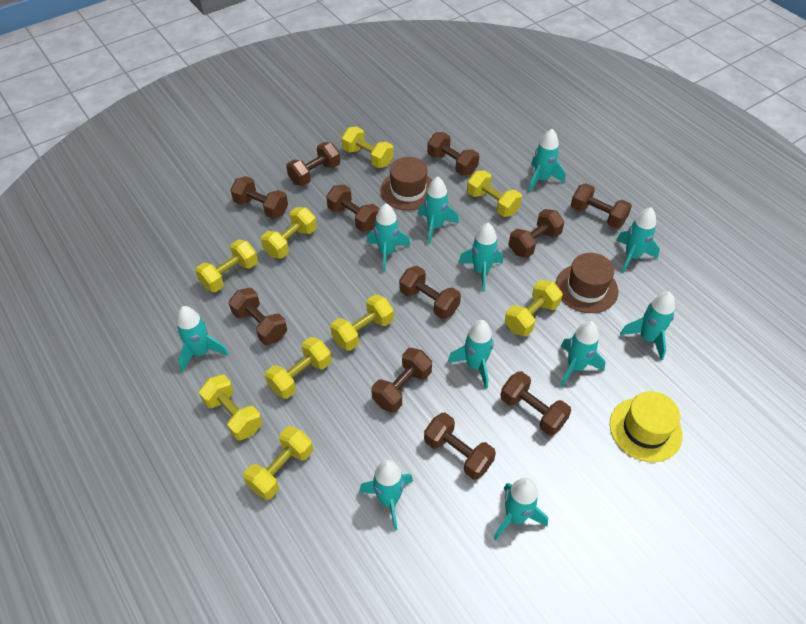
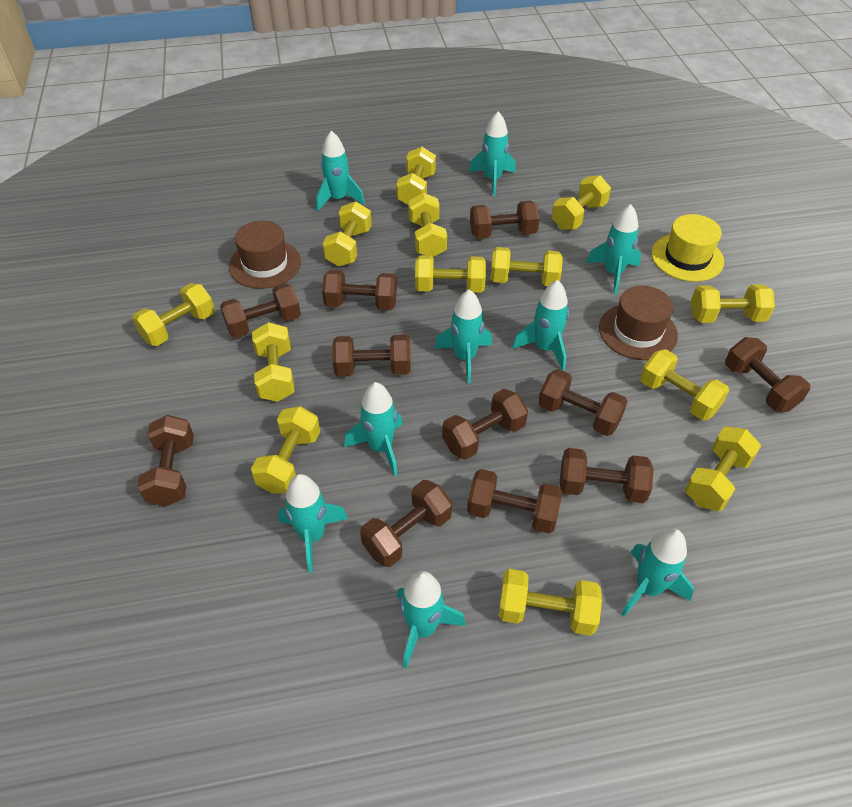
turquoise rocket: 11 -> 9
yellow dumbbell: 9 -> 13

